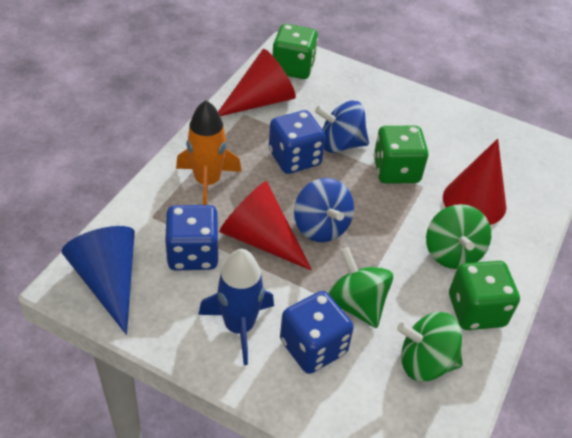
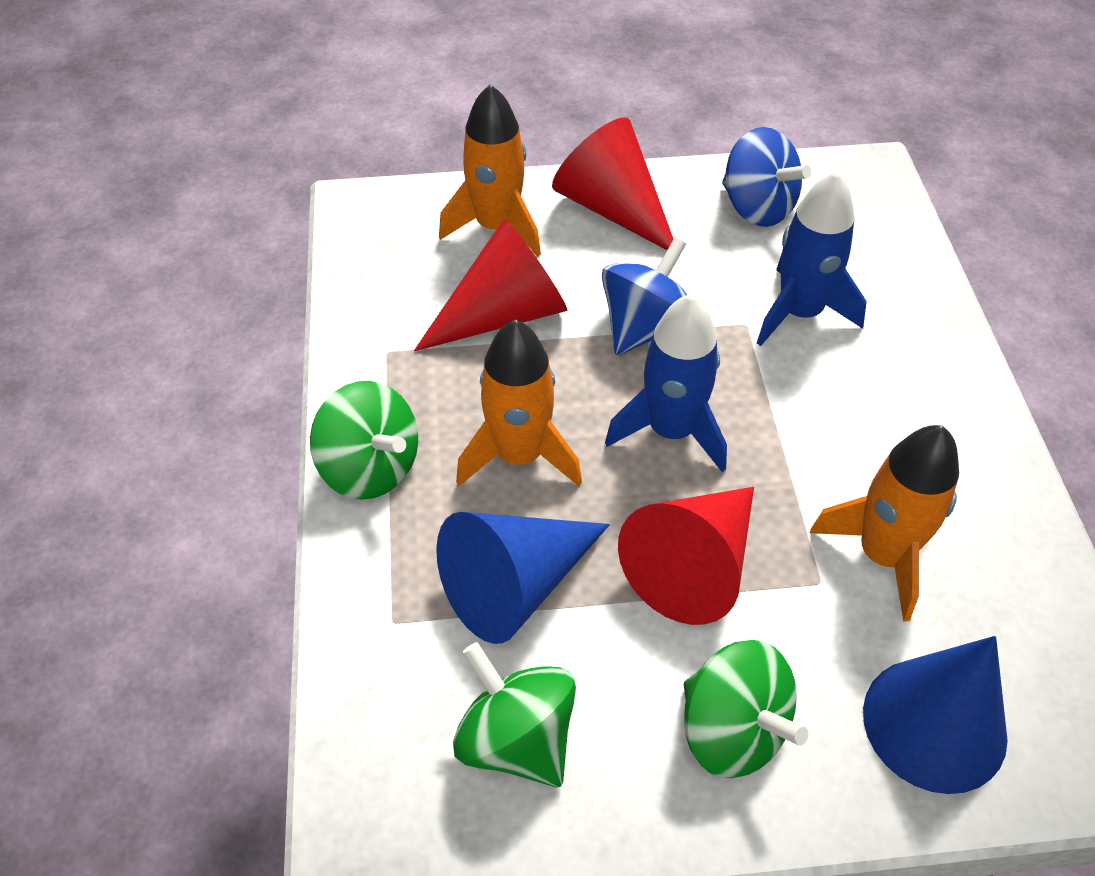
blue cone: 1 -> 2
blue dice: 3 -> 0
blue rocket: 1 -> 2
green dice: 3 -> 0
orange rocket: 1 -> 3

